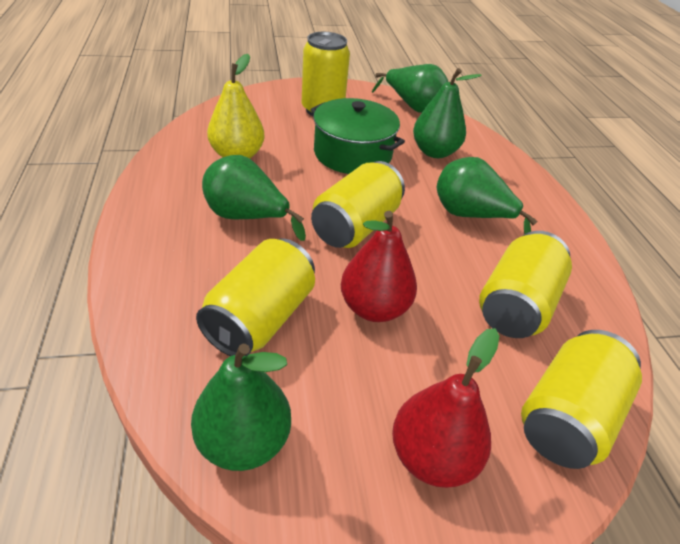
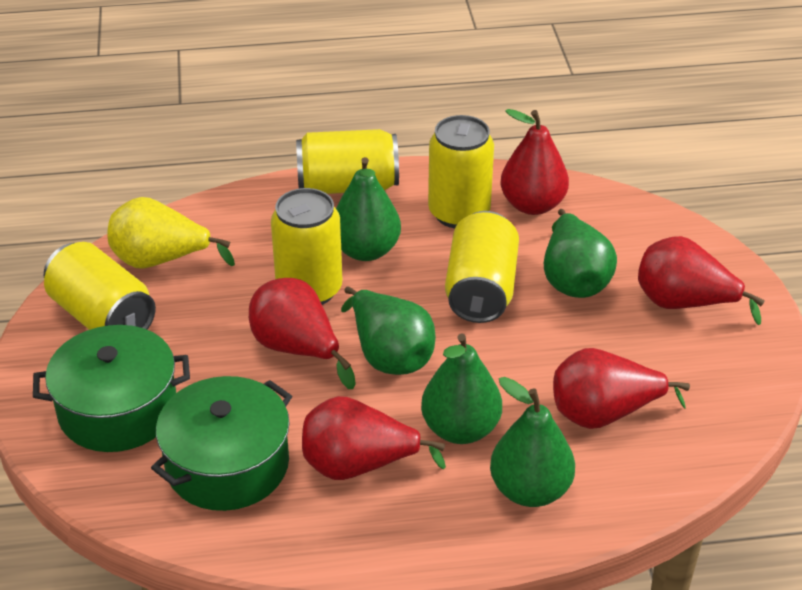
green pot: 1 -> 2
red pear: 2 -> 5

